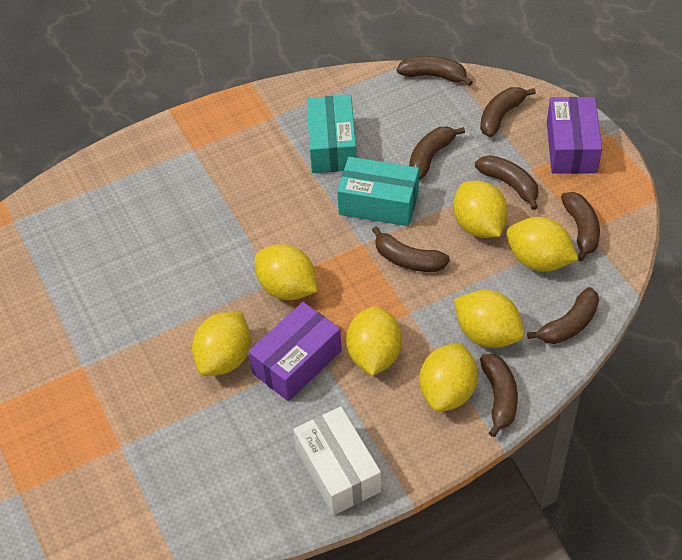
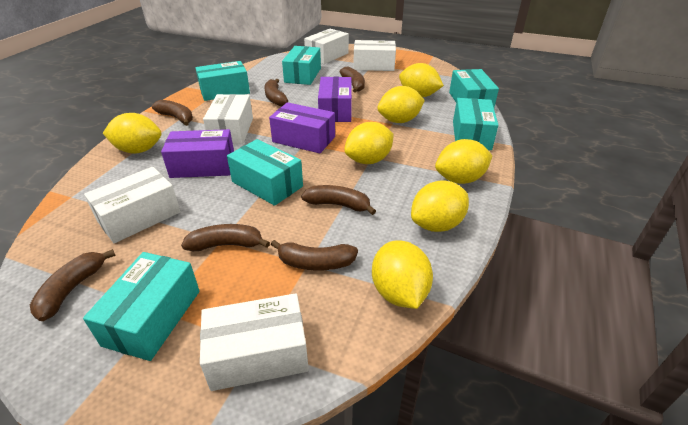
brown banana: 8 -> 7
purple box: 2 -> 3
turquoise box: 2 -> 6
white box: 1 -> 5

